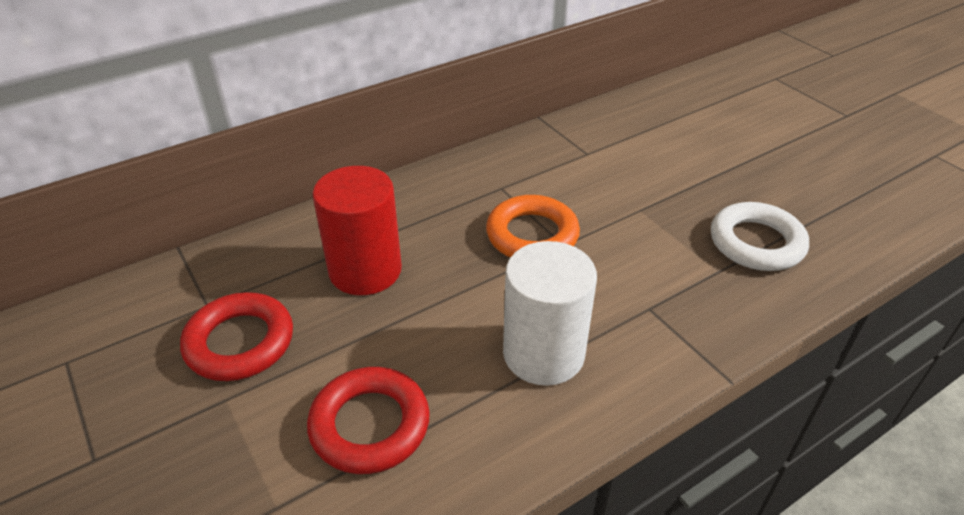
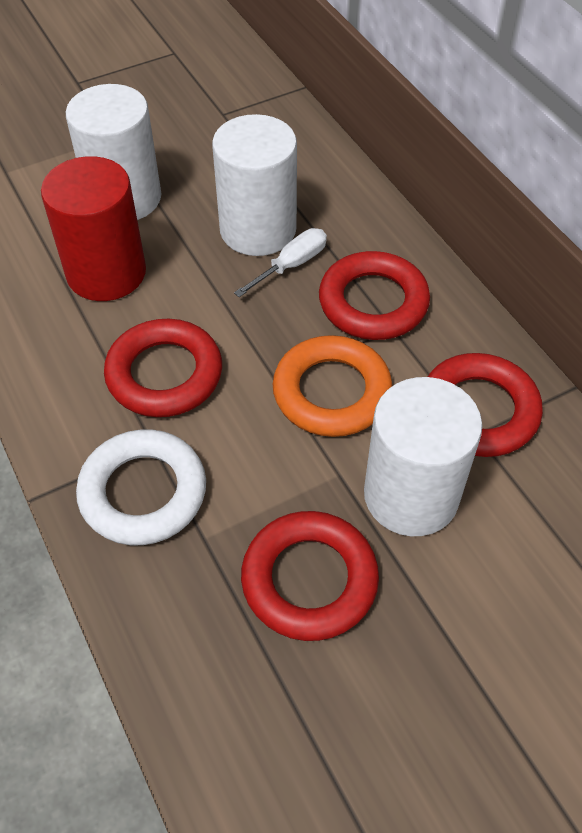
red ring: 2 -> 4
white cylinder: 1 -> 3
white screwdriver: 0 -> 1

